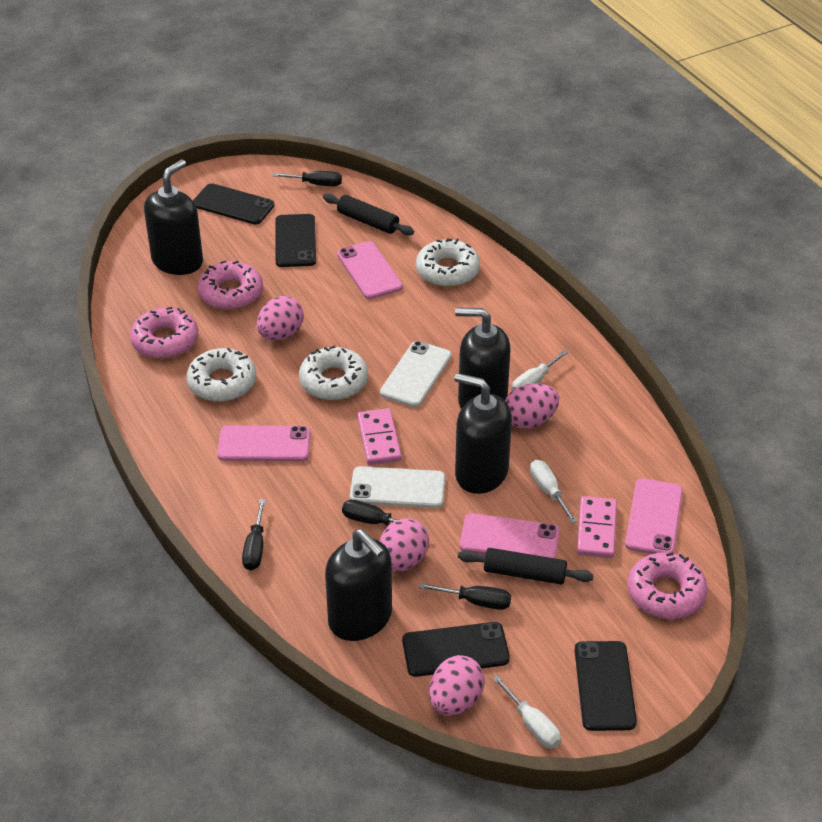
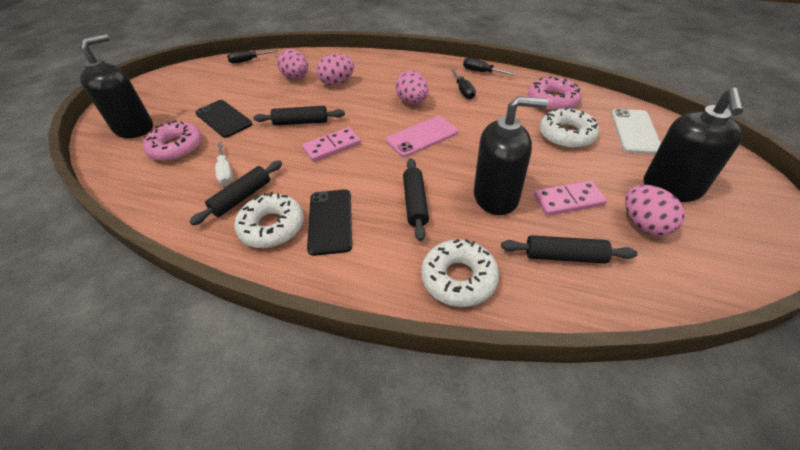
black phone: 4 -> 2
black rolling pin: 2 -> 4
black screwdriver: 4 -> 3
black soap dispenser: 4 -> 3
pink donut: 3 -> 2
pink phone: 4 -> 1
white phone: 2 -> 1
white screwdriver: 3 -> 1

